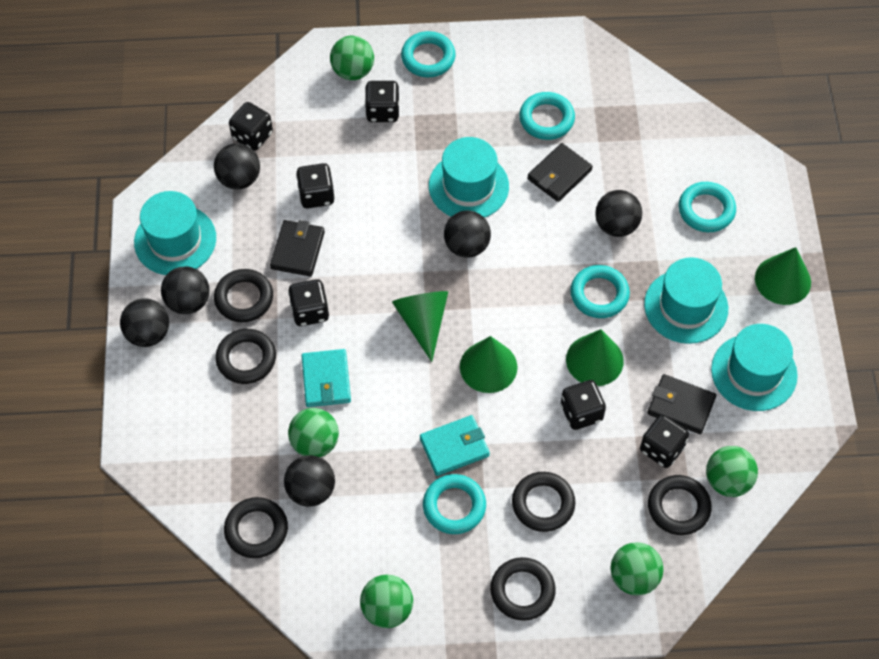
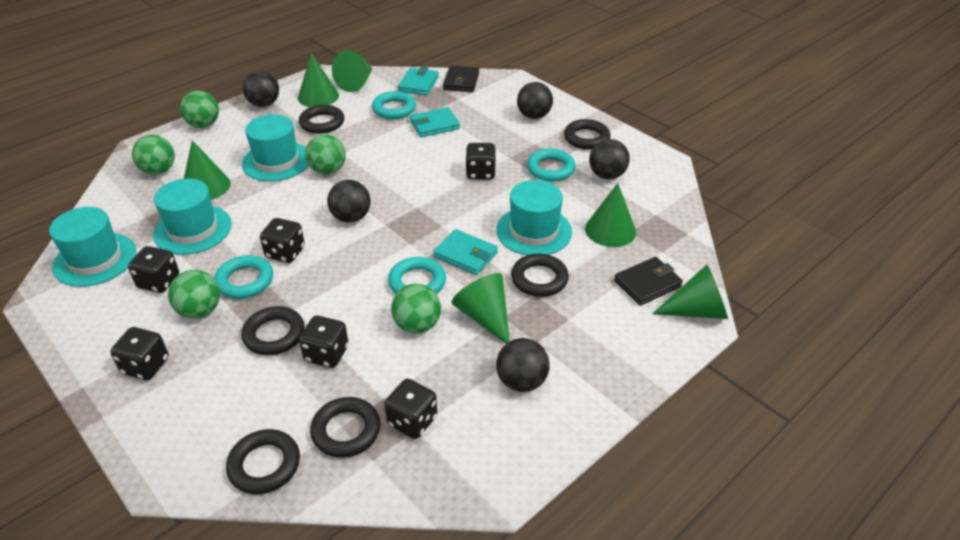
black ball: 6 -> 5
black wallet: 3 -> 2
green cone: 4 -> 6
turquoise ring: 5 -> 4
turquoise wallet: 2 -> 3

